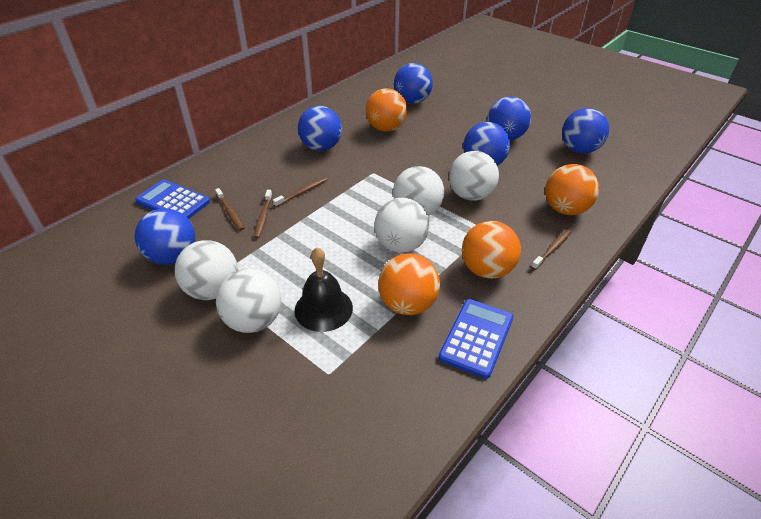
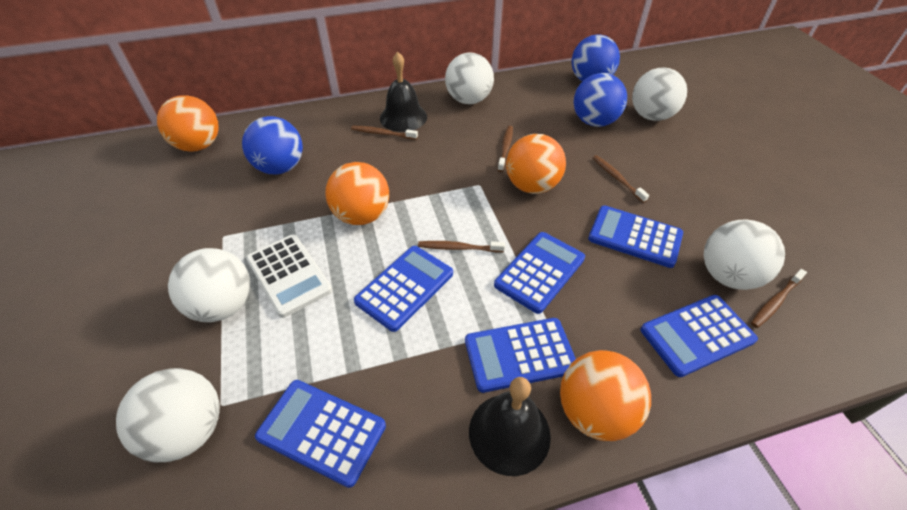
black bell: 1 -> 2
blue ball: 6 -> 3
blue calculator: 2 -> 6
brown toothbrush: 4 -> 5
white calculator: 0 -> 1

